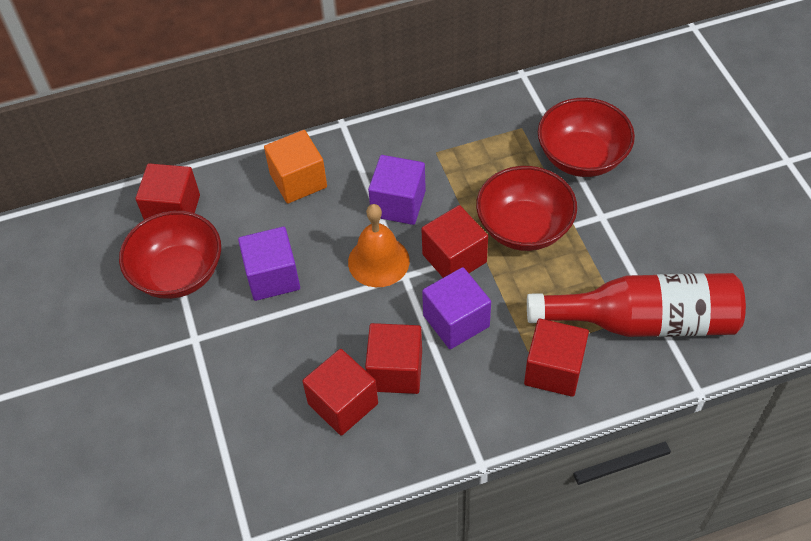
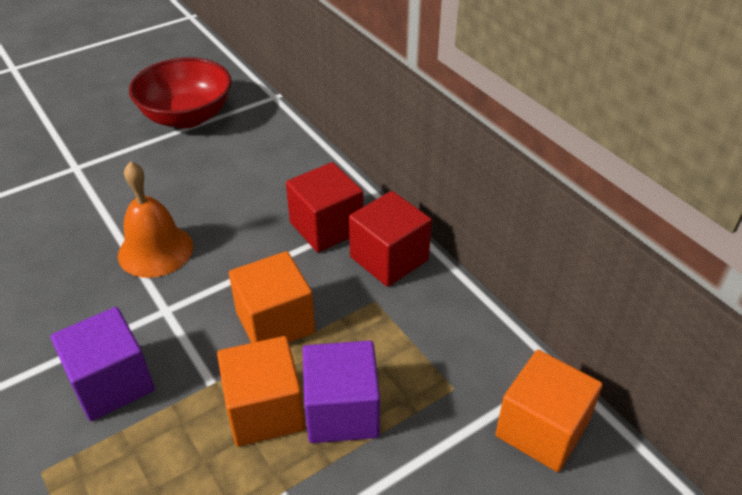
orange cube: 1 -> 3
purple cube: 3 -> 2
red bottle: 1 -> 0
red bowl: 3 -> 1
red cube: 5 -> 2

